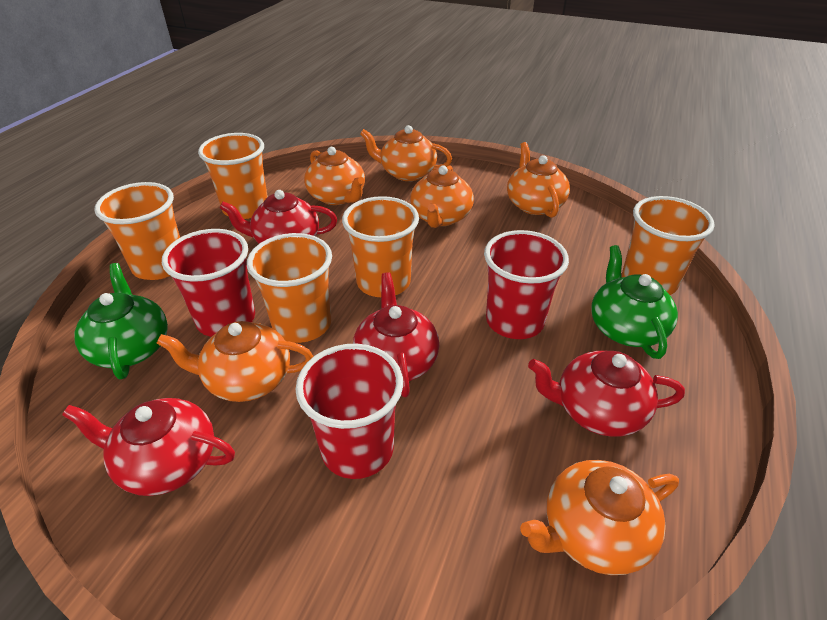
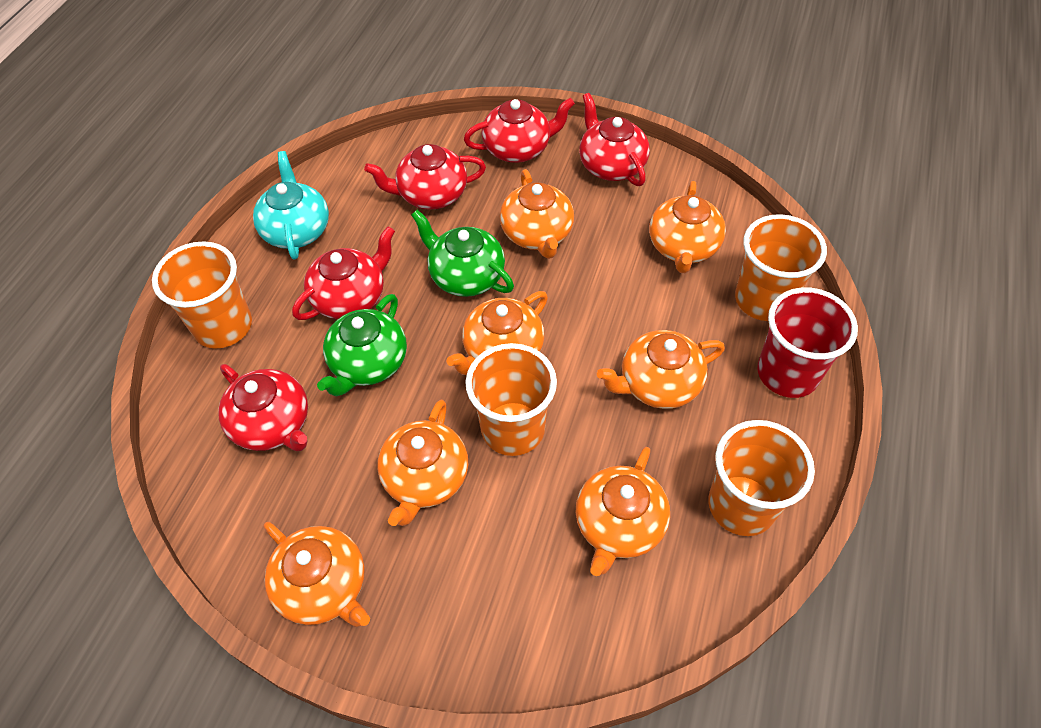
orange cup: 5 -> 4
orange teapot: 6 -> 7
red cup: 3 -> 1
red teapot: 4 -> 5
turquoise teapot: 0 -> 1

